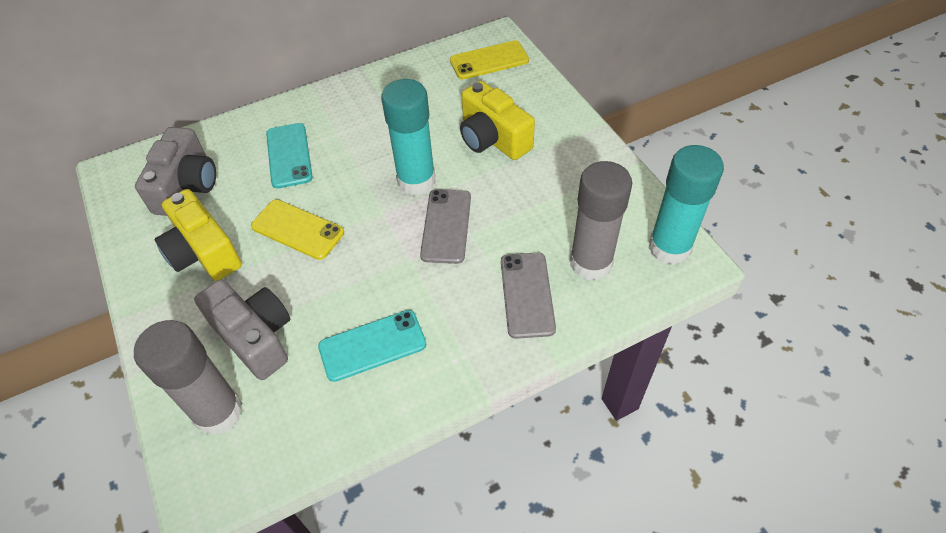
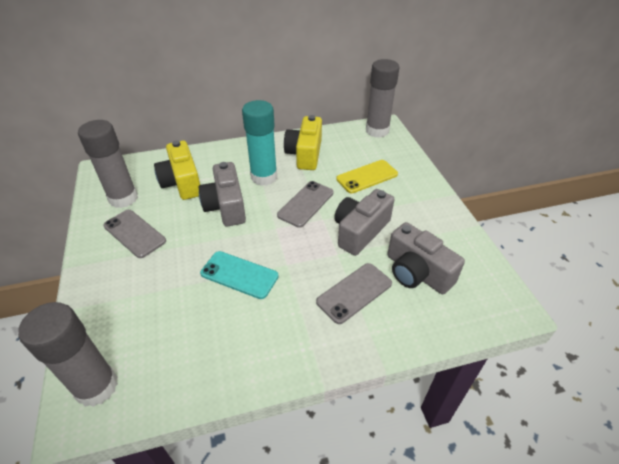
grey camera: 2 -> 3
grey glue stick: 2 -> 3
grey phone: 2 -> 3
turquoise glue stick: 2 -> 1
turquoise phone: 2 -> 1
yellow phone: 2 -> 1

